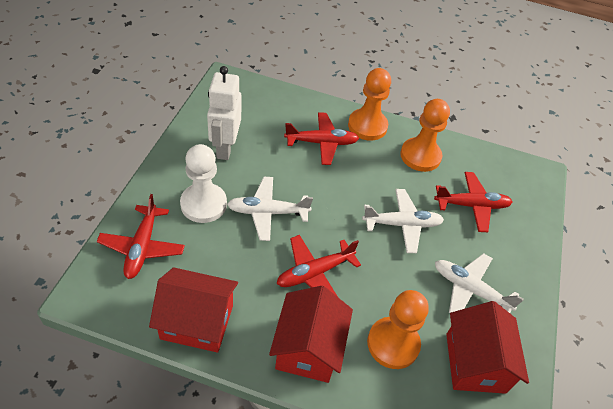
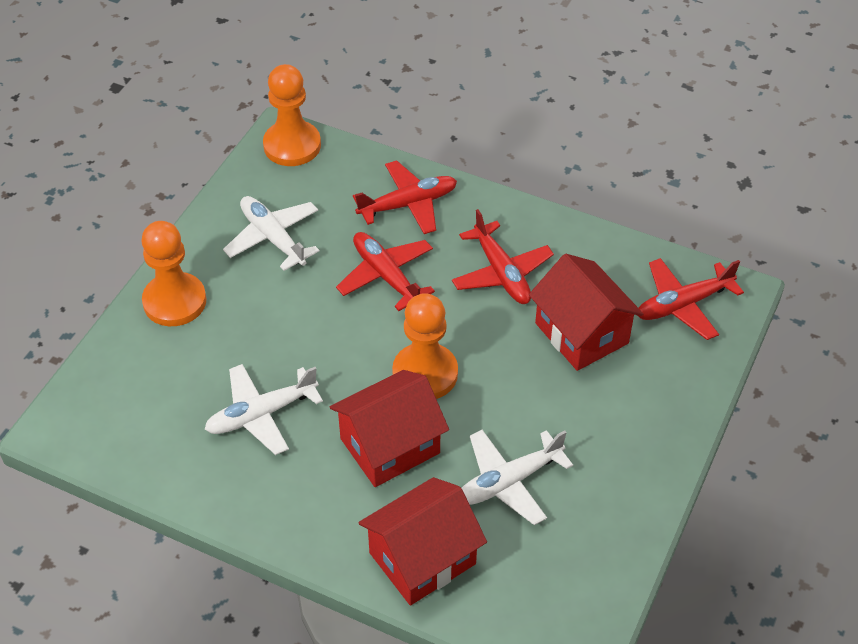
white pawn: 1 -> 0
white robot: 1 -> 0

